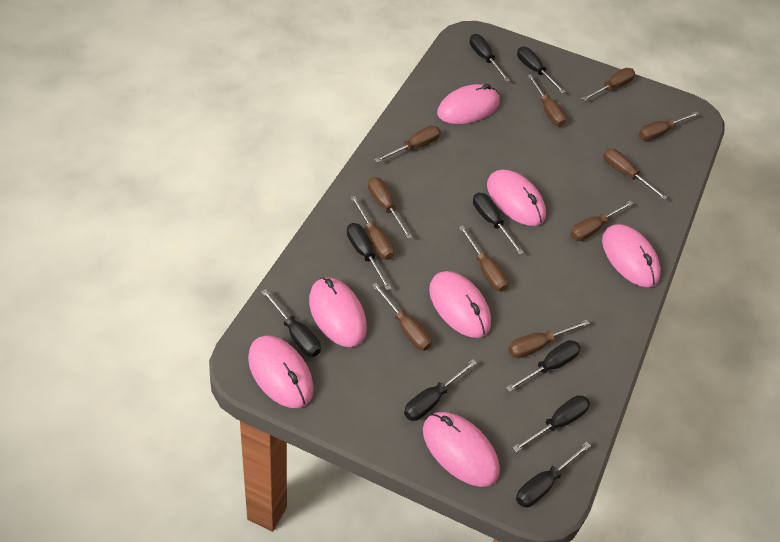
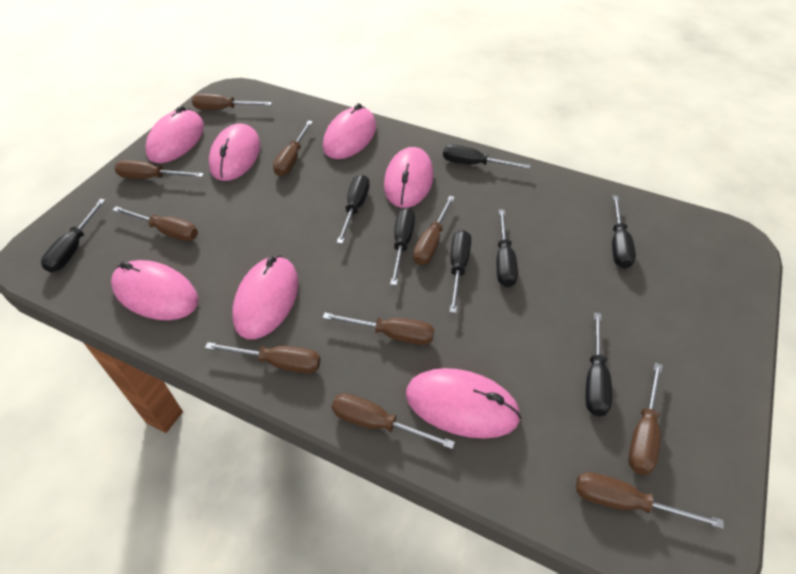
black screwdriver: 9 -> 8
brown screwdriver: 11 -> 10

